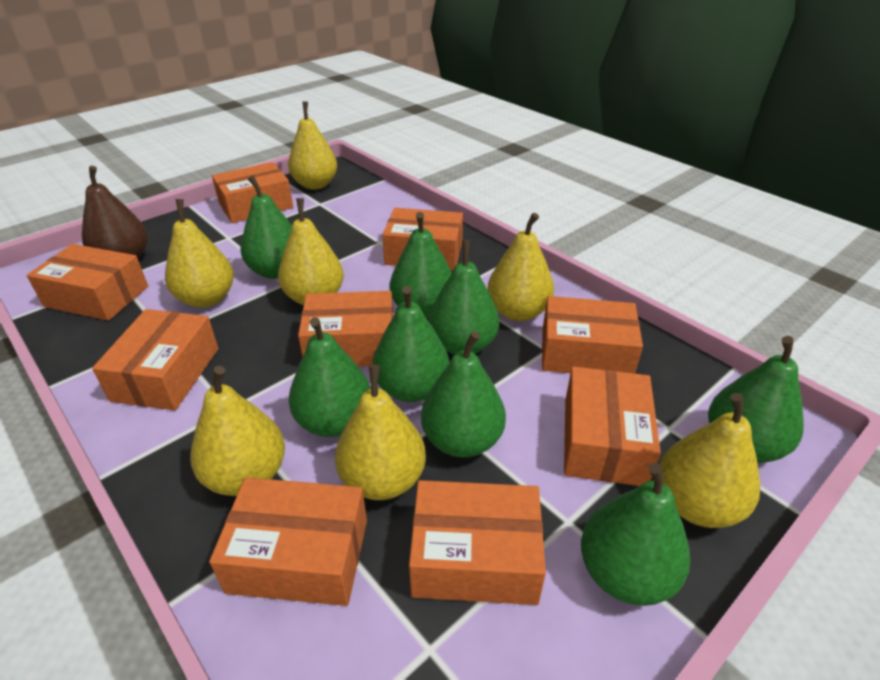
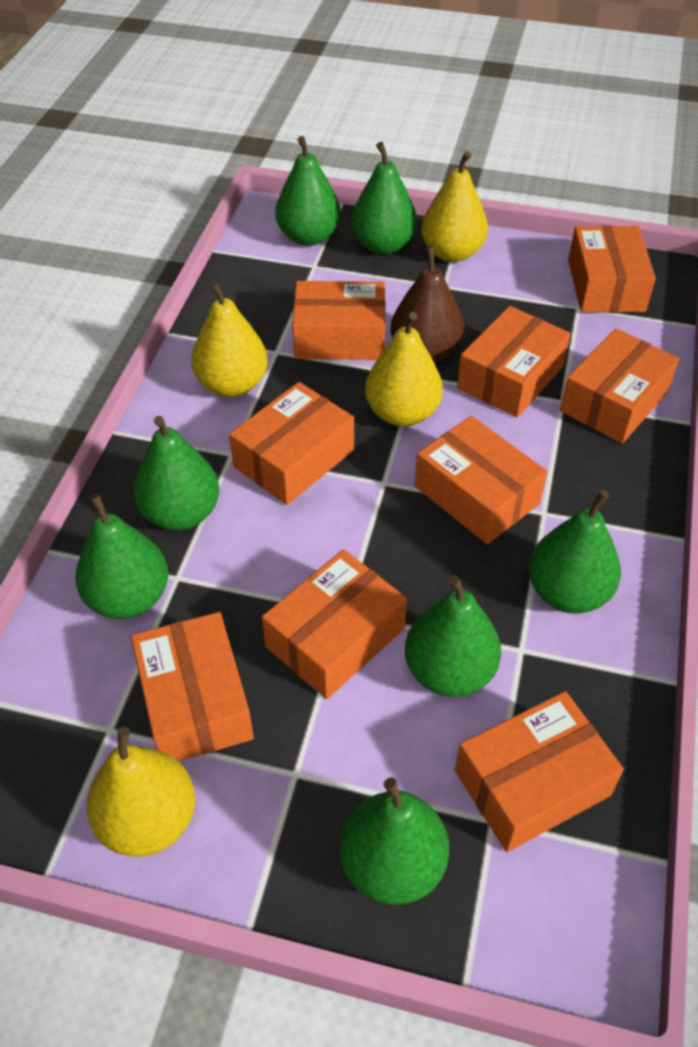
green pear: 8 -> 7
yellow pear: 7 -> 4

